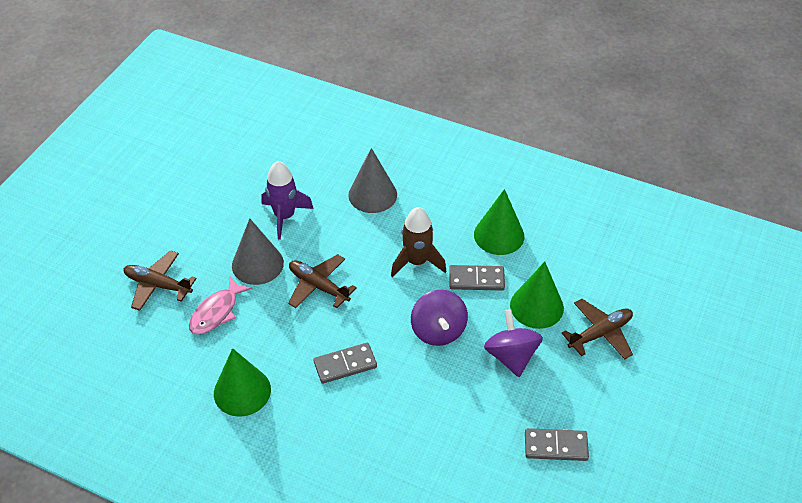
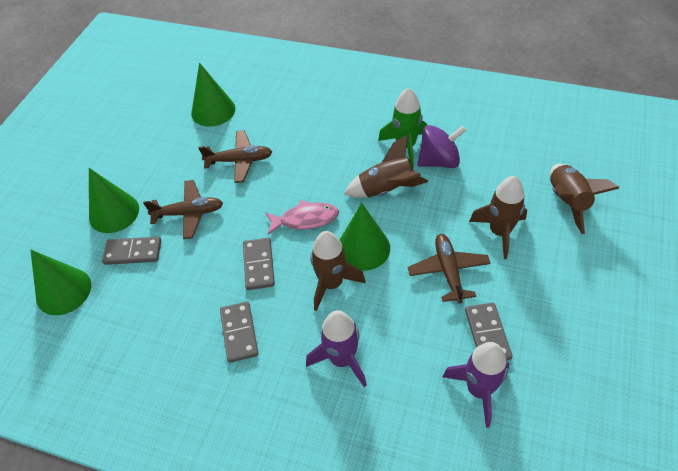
brown rocket: 1 -> 4
green cone: 3 -> 4
green rocket: 0 -> 1
grey cone: 2 -> 0
grey domino: 3 -> 4
purple rocket: 1 -> 2
purple spinning top: 2 -> 1

